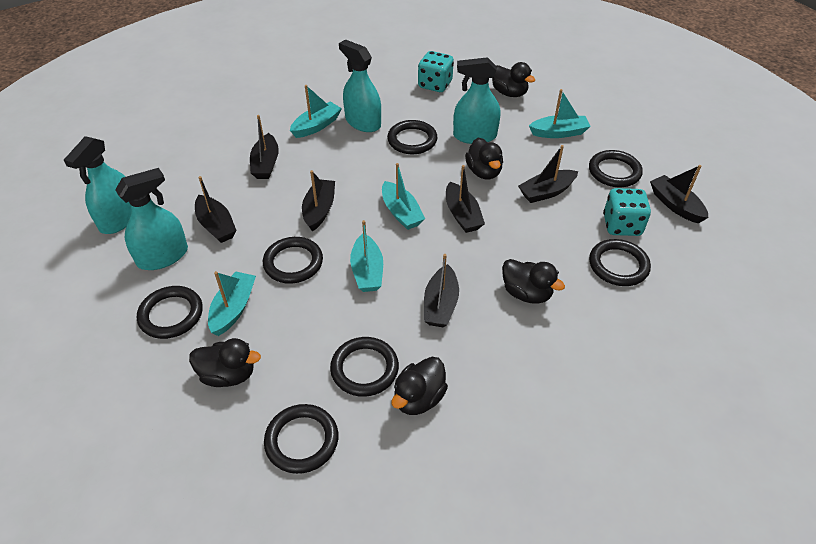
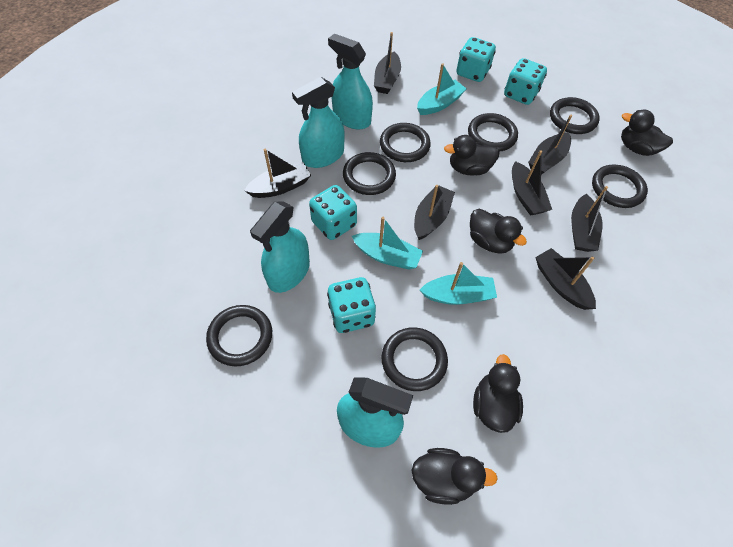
turquoise boat: 5 -> 3
turquoise dice: 2 -> 4

